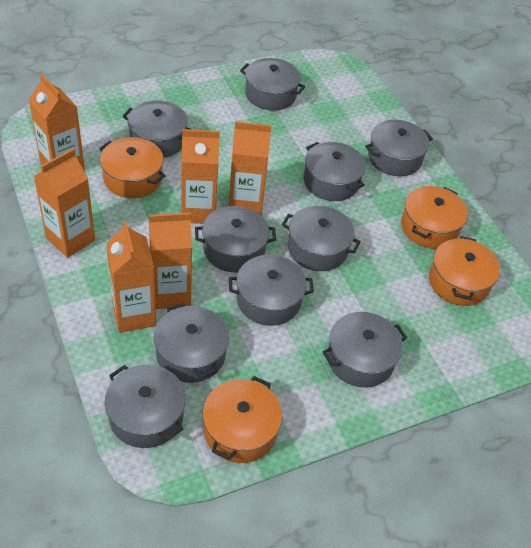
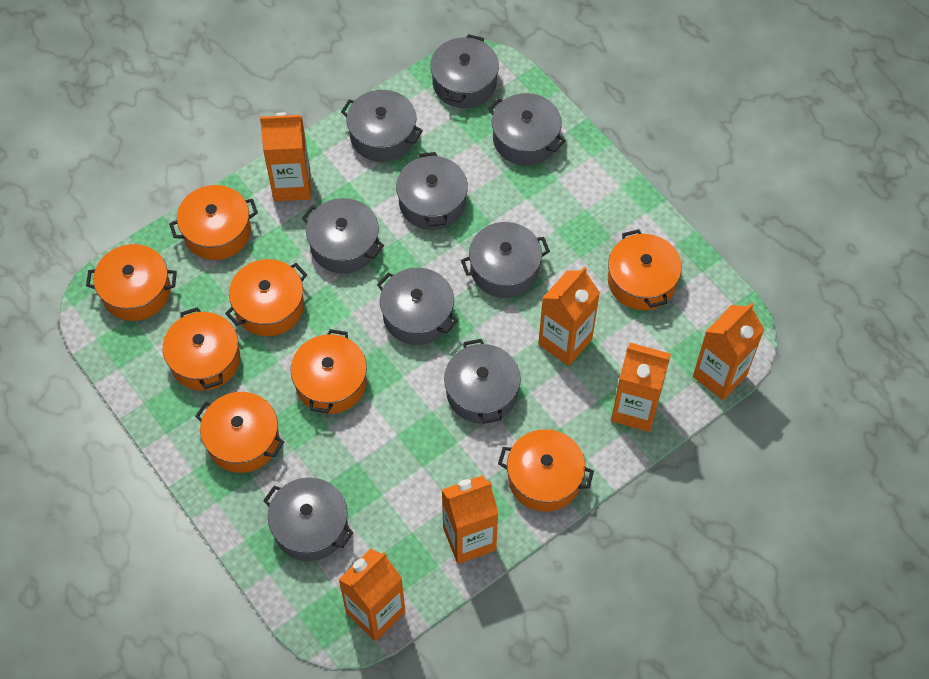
grey pot: 10 -> 9
orange pot: 4 -> 8

